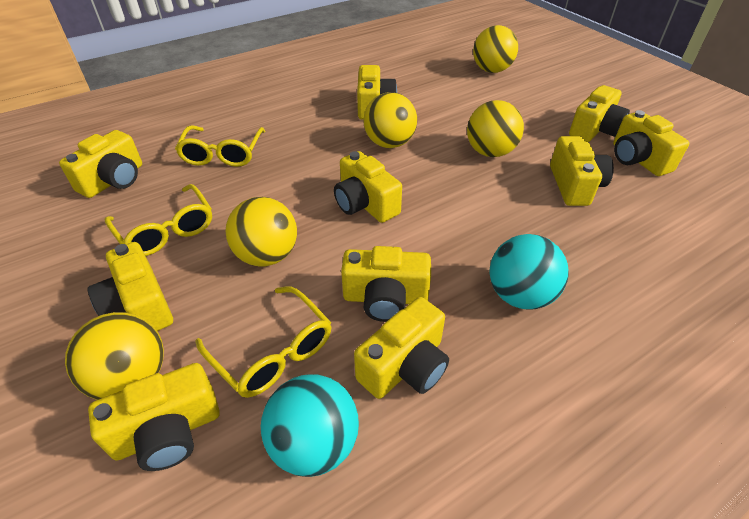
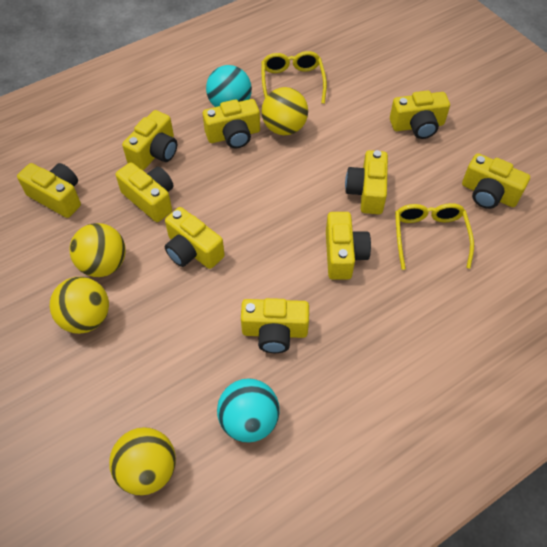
yellow ball: 5 -> 4
yellow glasses: 3 -> 2

